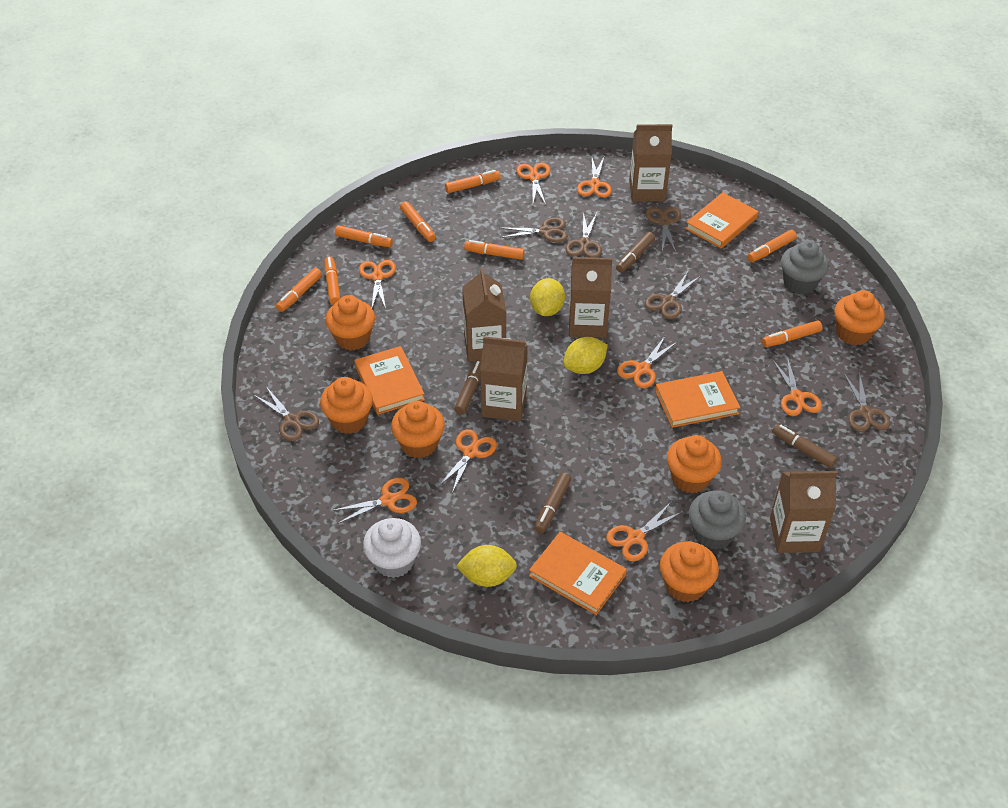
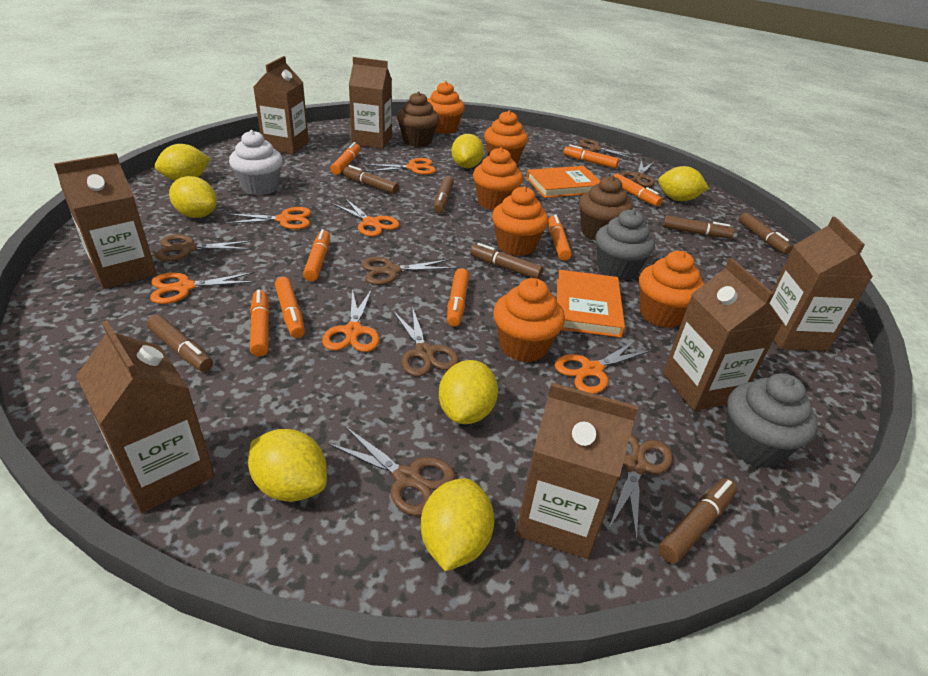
brown carton: 5 -> 7
brown cupcake: 0 -> 2
brown marker: 4 -> 7
brown scissors: 6 -> 7
orange book: 4 -> 2
orange scissors: 8 -> 6
yellow lemon: 3 -> 7

